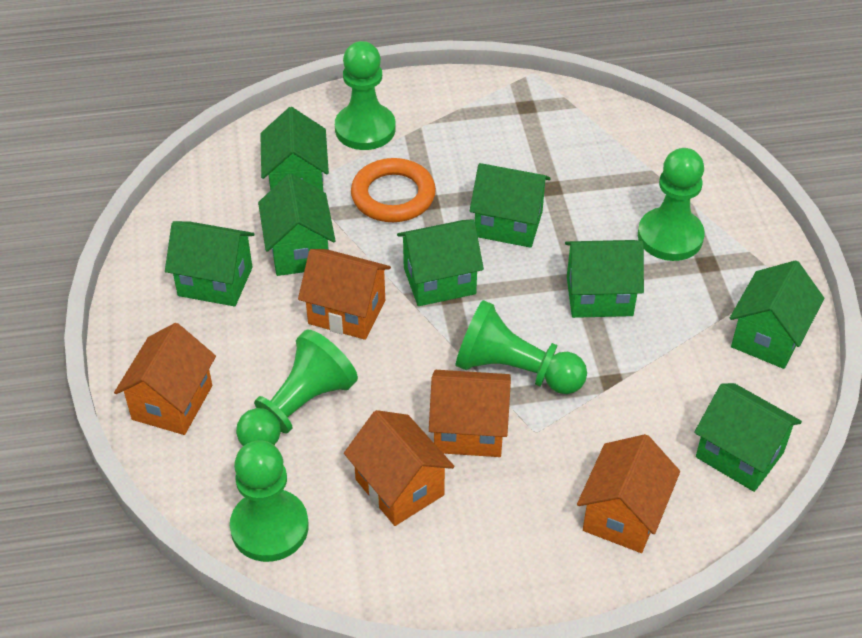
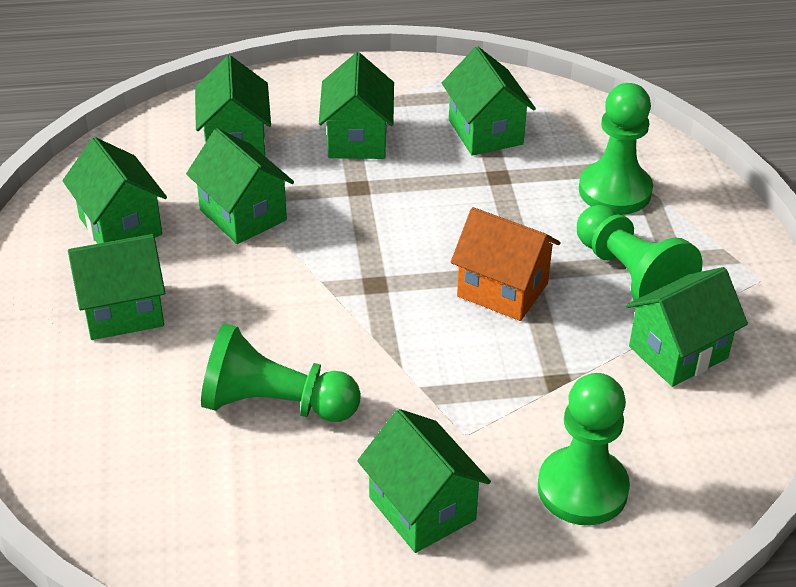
green pawn: 5 -> 4
orange house: 5 -> 1
orange ring: 1 -> 0

